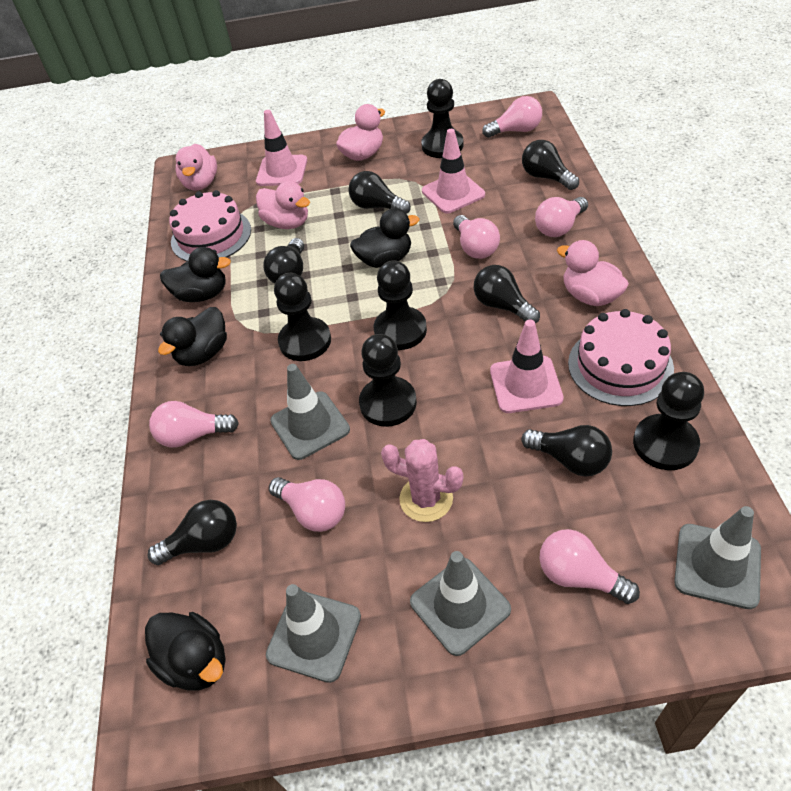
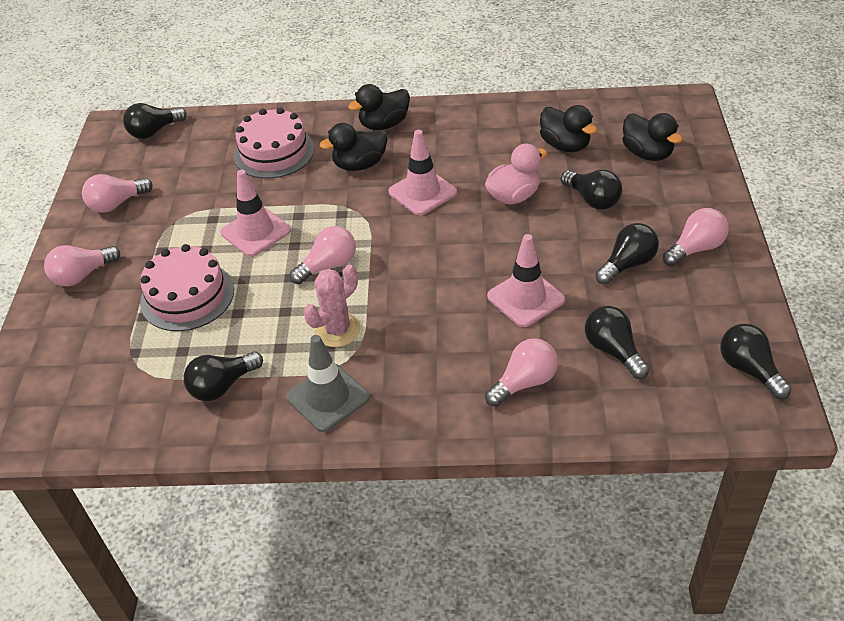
black pawn: 5 -> 0
grey traffic cone: 4 -> 1
pink duck: 4 -> 1
pink light bulb: 6 -> 5

